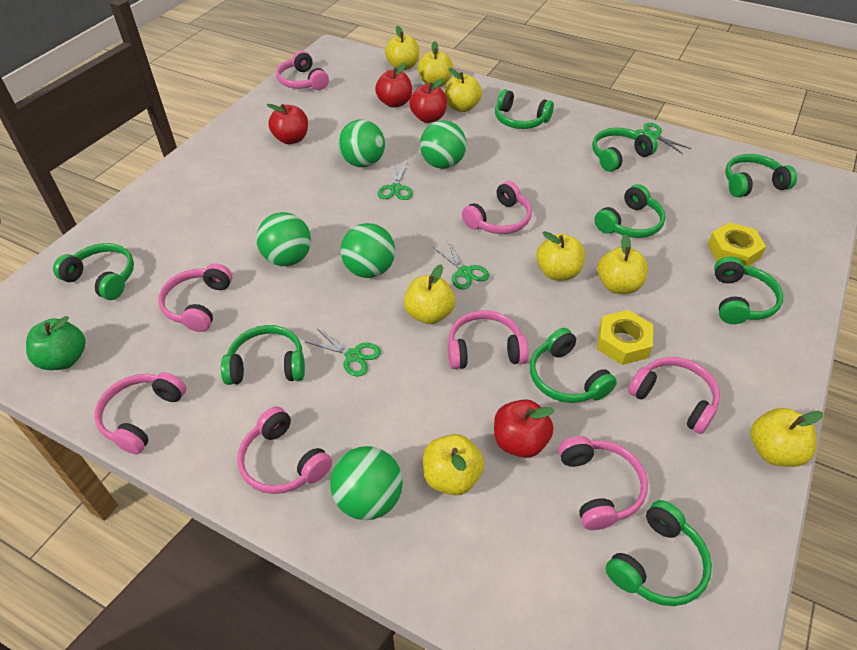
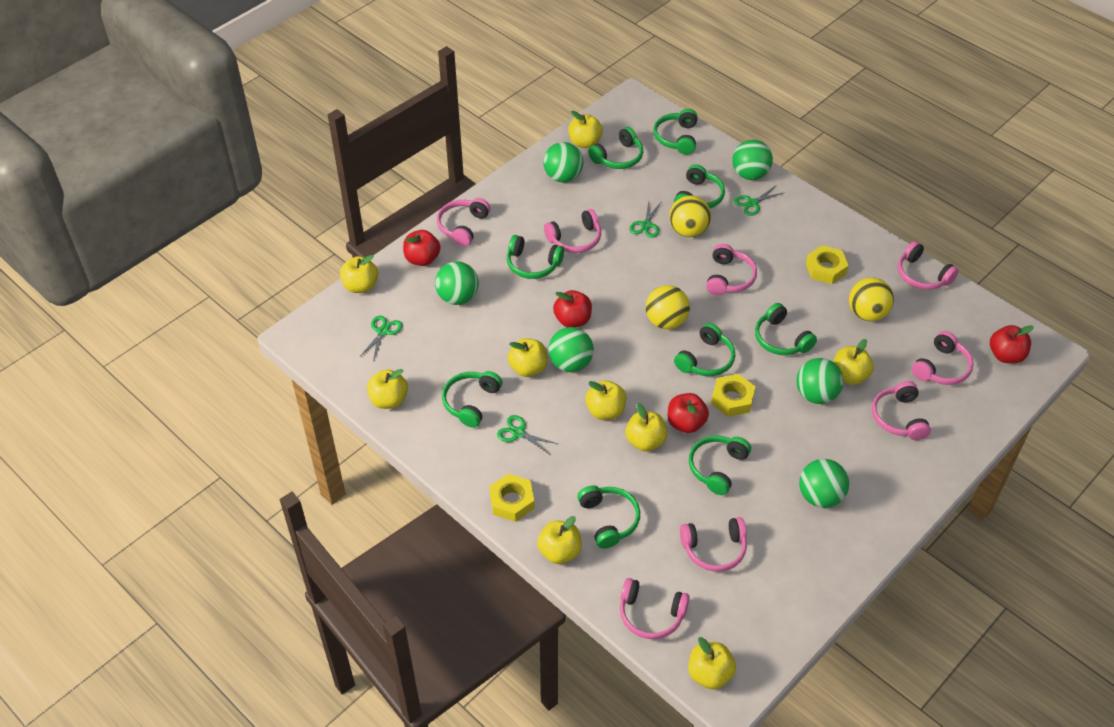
green apple: 1 -> 0
green ball: 5 -> 6
yellow apple: 8 -> 9
yellow ball: 0 -> 3
yellow nut: 2 -> 3

